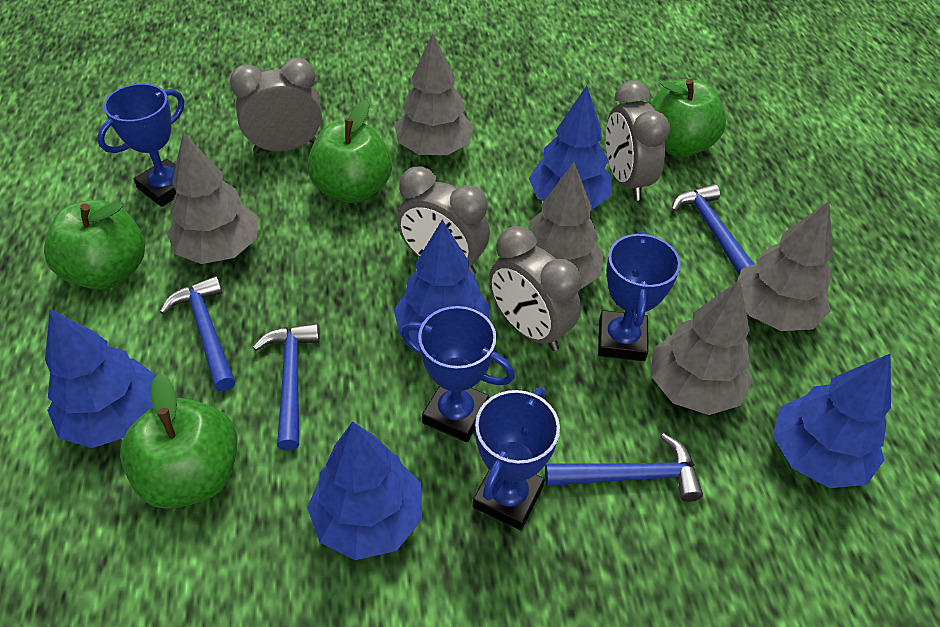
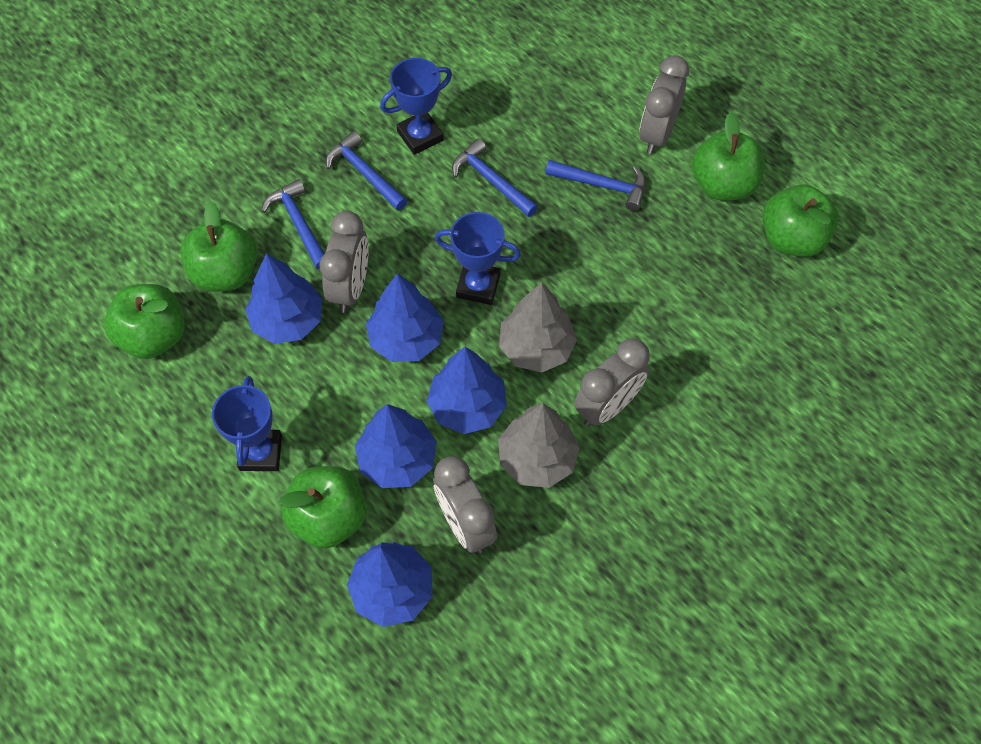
blue trophy: 4 -> 3
green apple: 4 -> 5
grey tree: 5 -> 2

